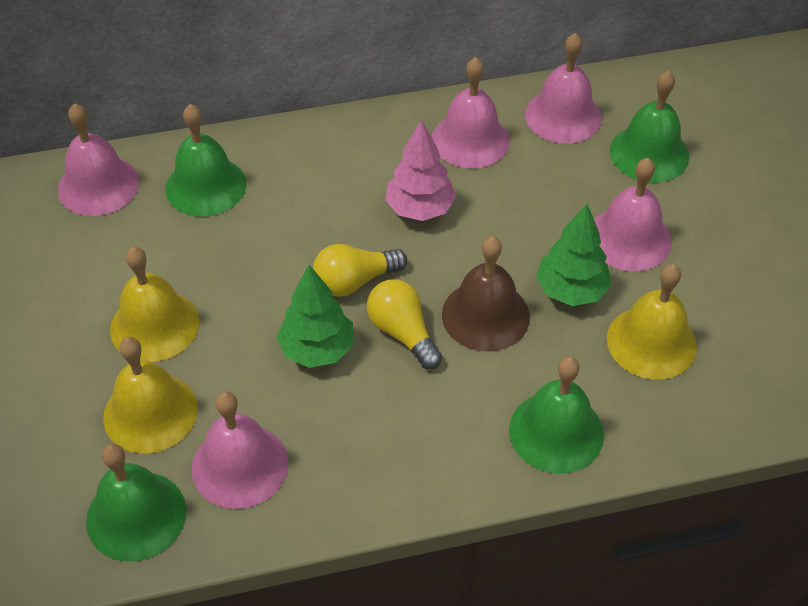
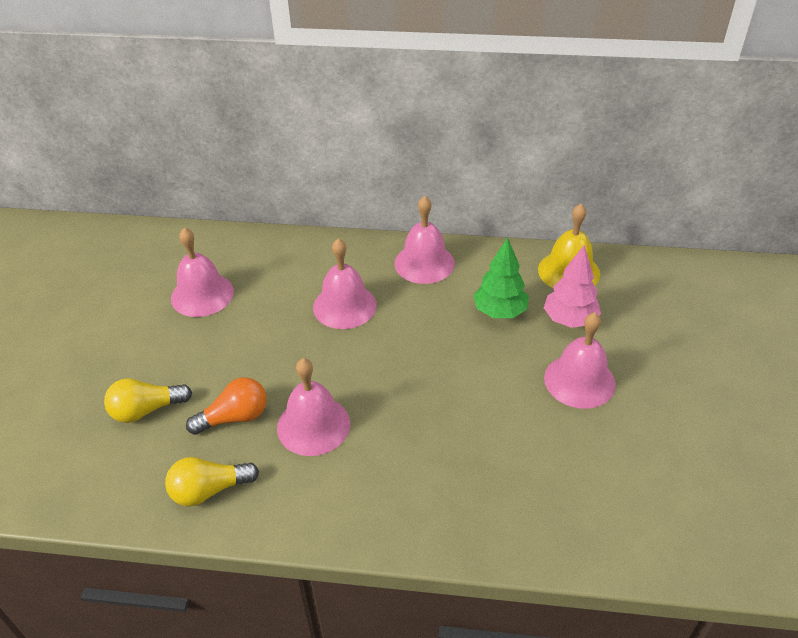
brown bell: 1 -> 0
green bell: 4 -> 0
green tree: 2 -> 1
orange light bulb: 0 -> 1
yellow bell: 3 -> 1

